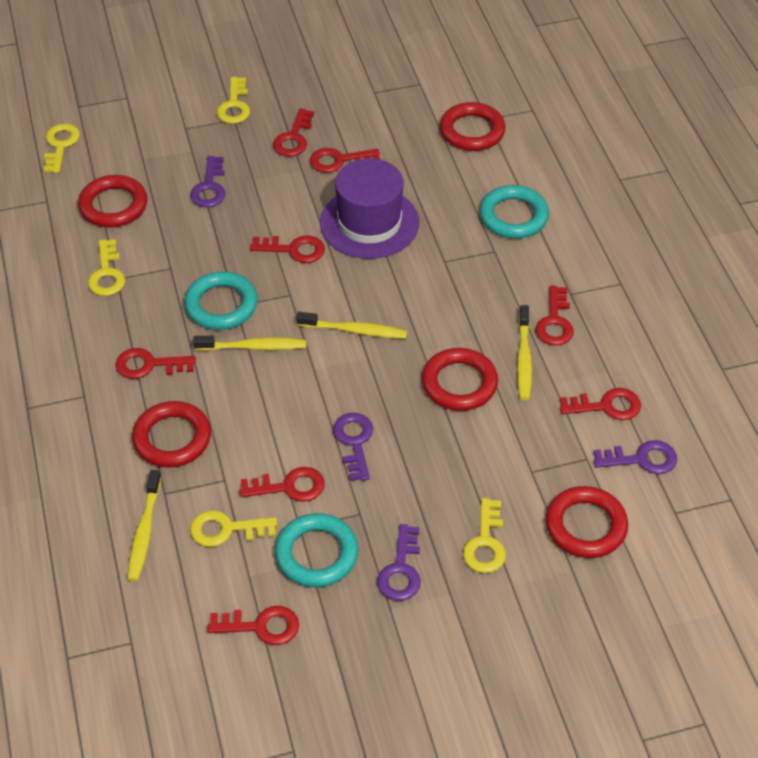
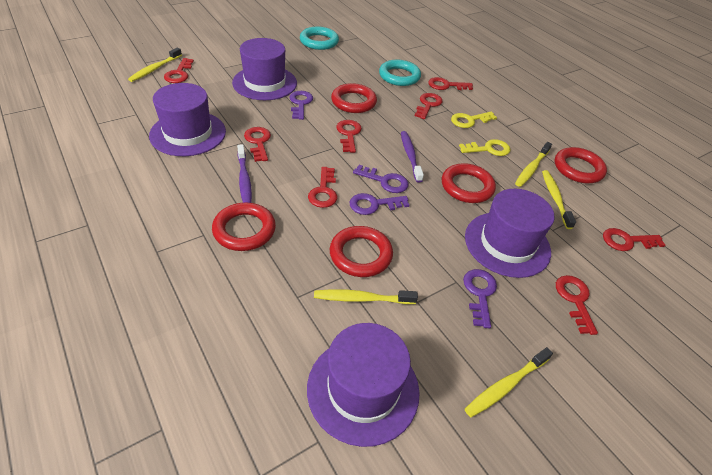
purple hat: 1 -> 4
purple toothbrush: 0 -> 2
turquoise ring: 3 -> 2
yellow key: 5 -> 2
yellow toothbrush: 4 -> 5

